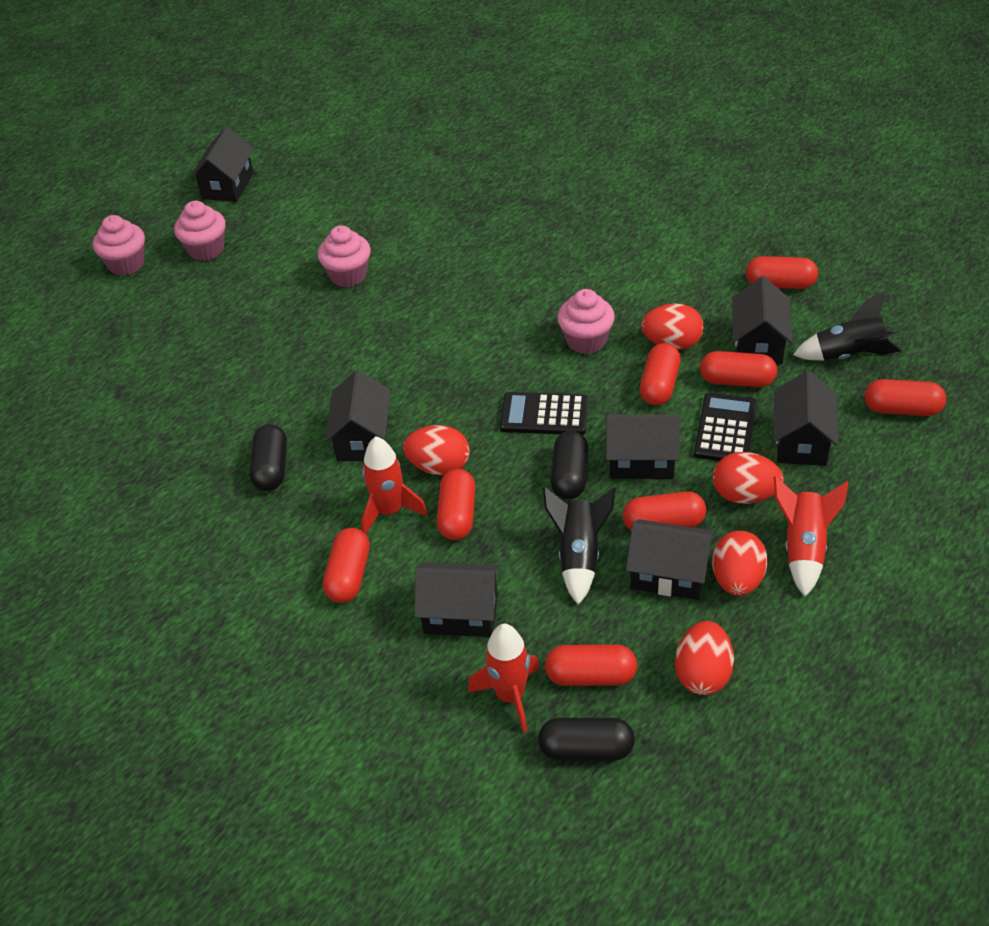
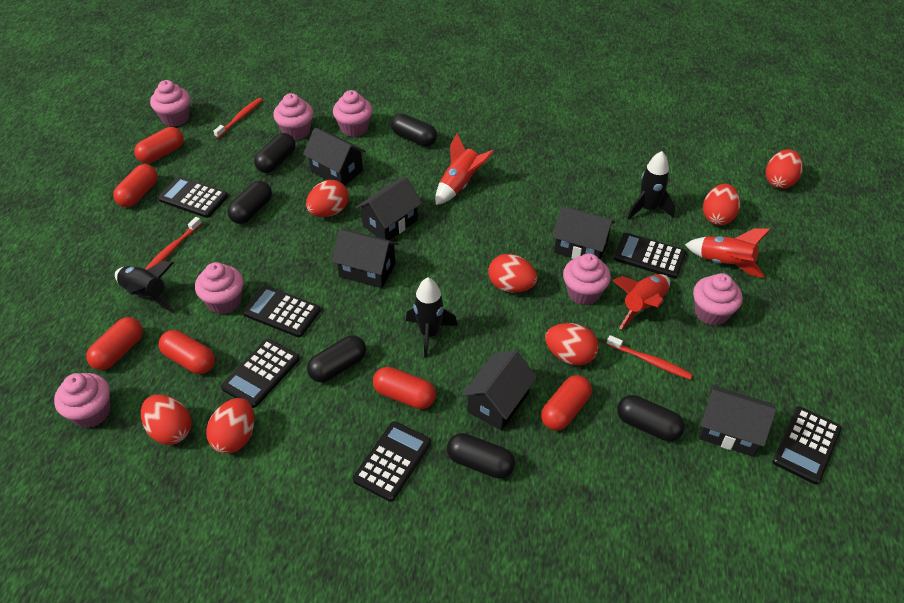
black calculator: 2 -> 6
black capsule: 3 -> 6
black house: 7 -> 6
black rocket: 2 -> 3
pink cupcake: 4 -> 7
red capsule: 8 -> 6
red egg: 5 -> 7
red toothbrush: 0 -> 3

